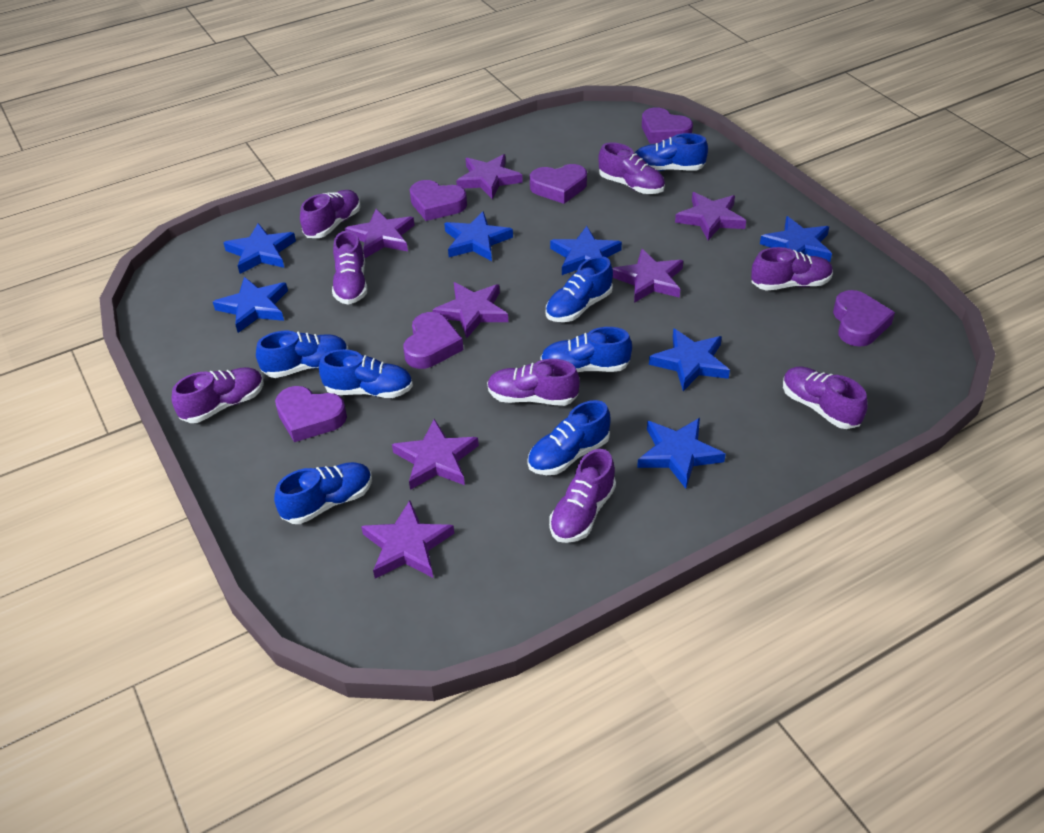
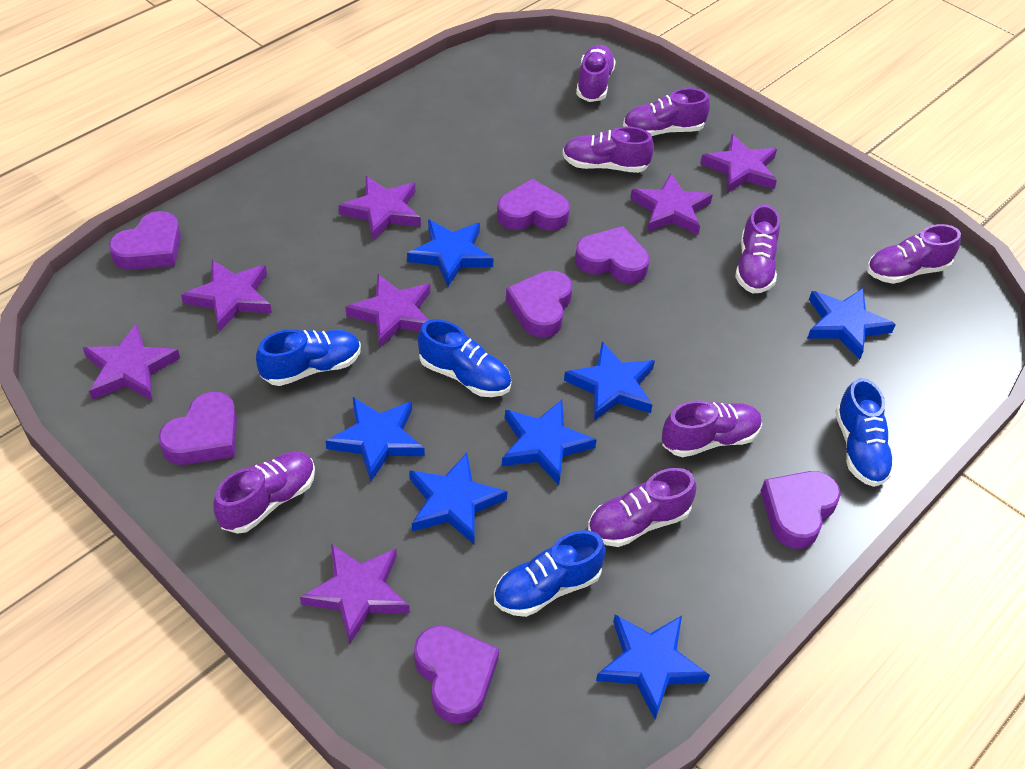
blue shoe: 7 -> 4
purple heart: 6 -> 7

